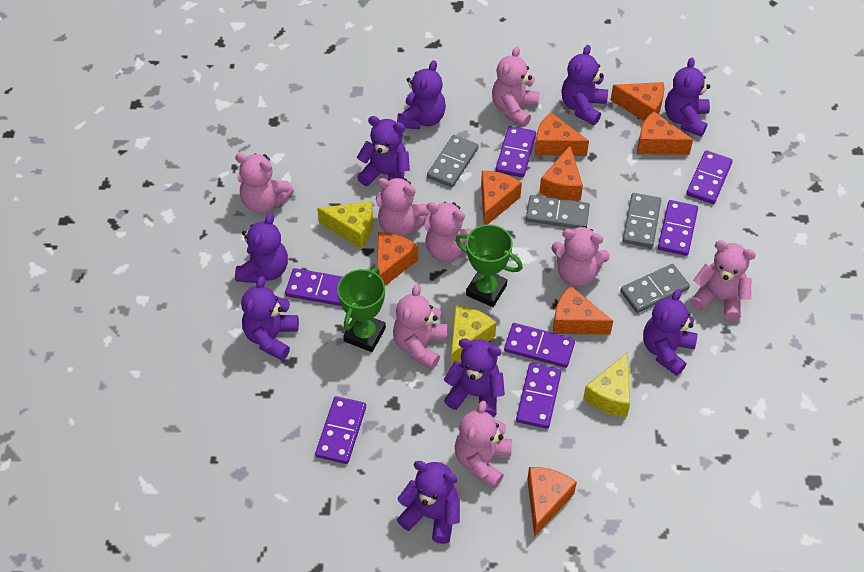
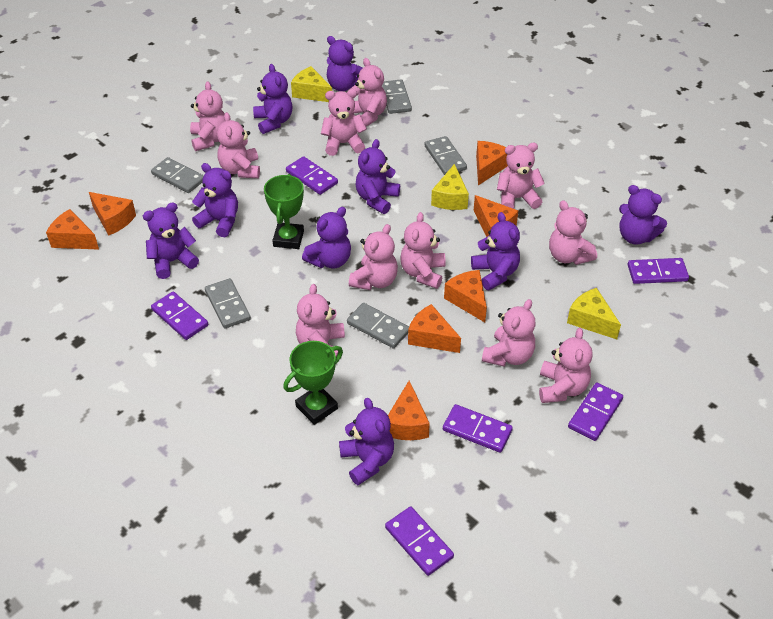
grey domino: 4 -> 5
orange cheese: 8 -> 7
pink teddy bear: 8 -> 11
purple domino: 7 -> 6

